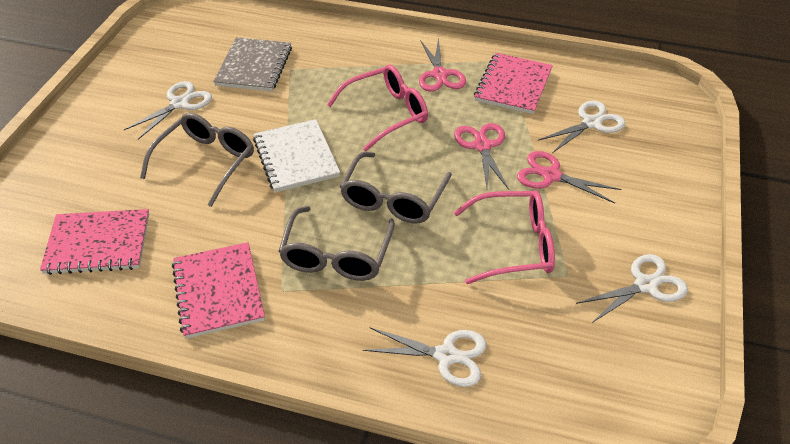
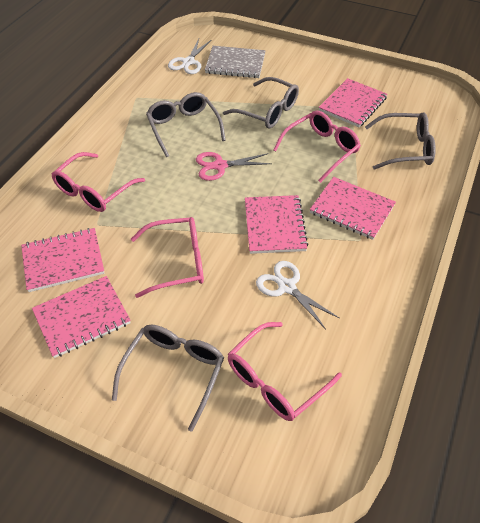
grey glasses: 3 -> 4
pink glasses: 2 -> 4
pink notebook: 3 -> 5
pink scissors: 3 -> 1
white notebook: 1 -> 0
white scissors: 4 -> 2

